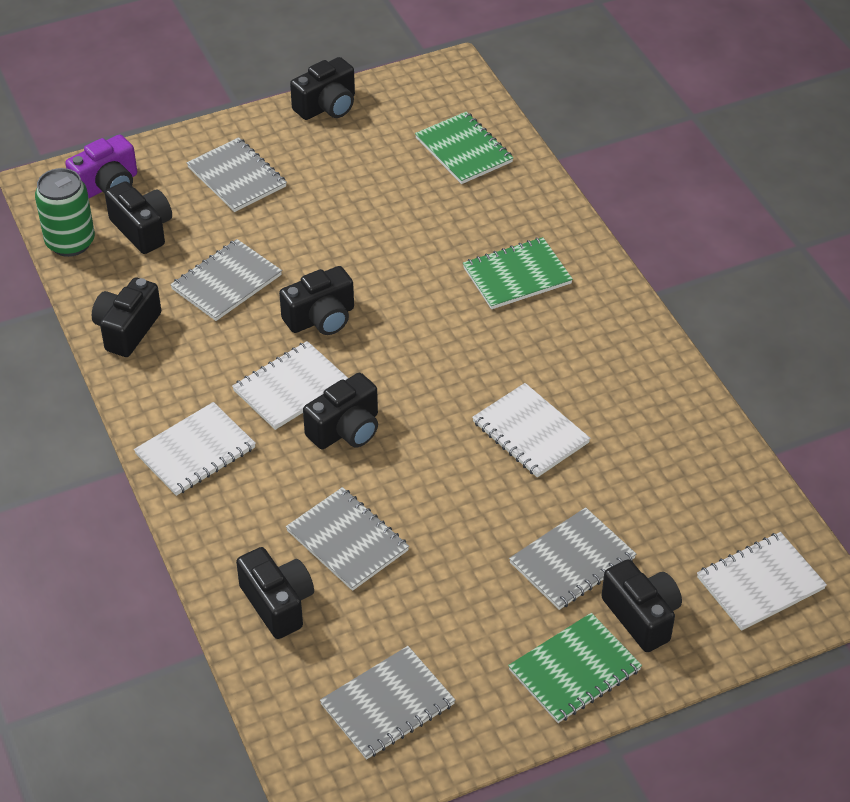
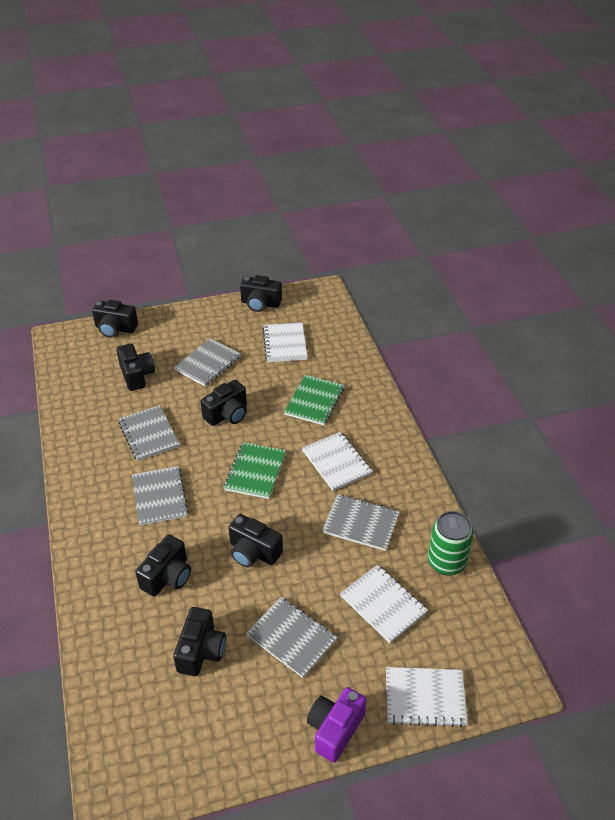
green notebook: 3 -> 2

